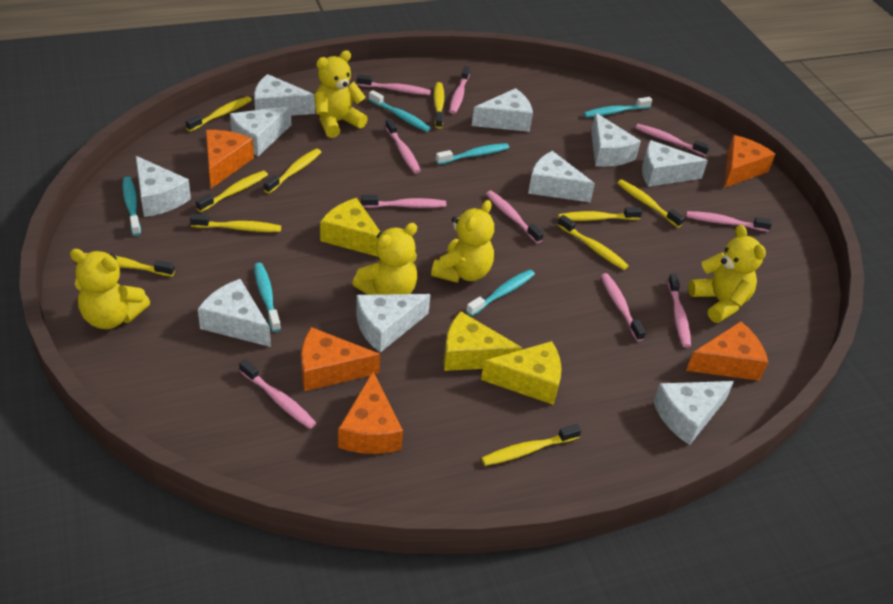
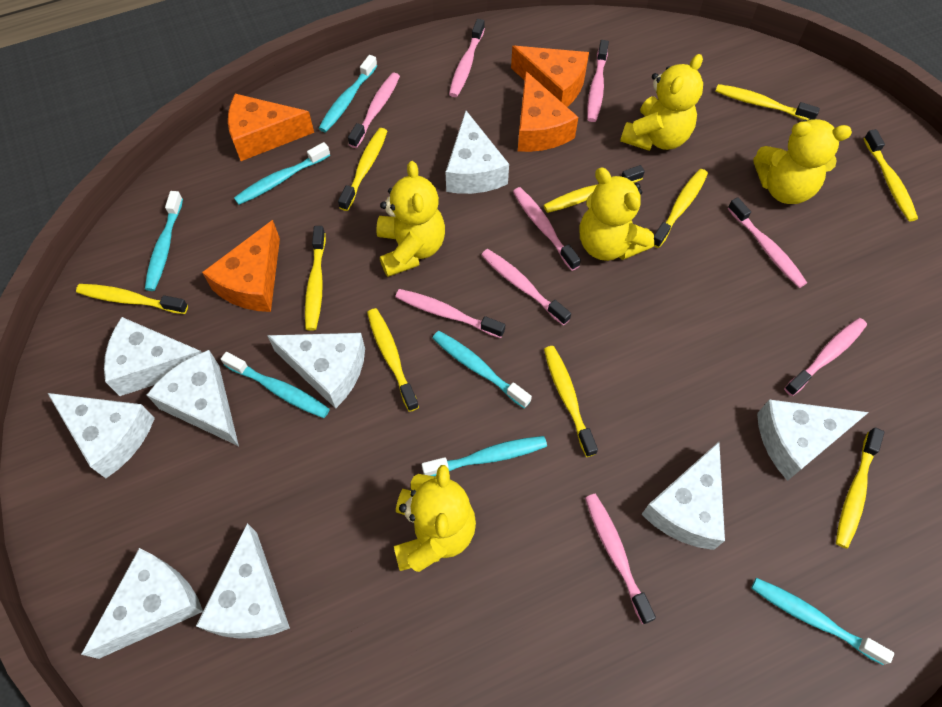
orange cheese: 5 -> 4
pink toothbrush: 10 -> 9
turquoise toothbrush: 6 -> 7
white cheese: 10 -> 9
yellow cheese: 3 -> 0

